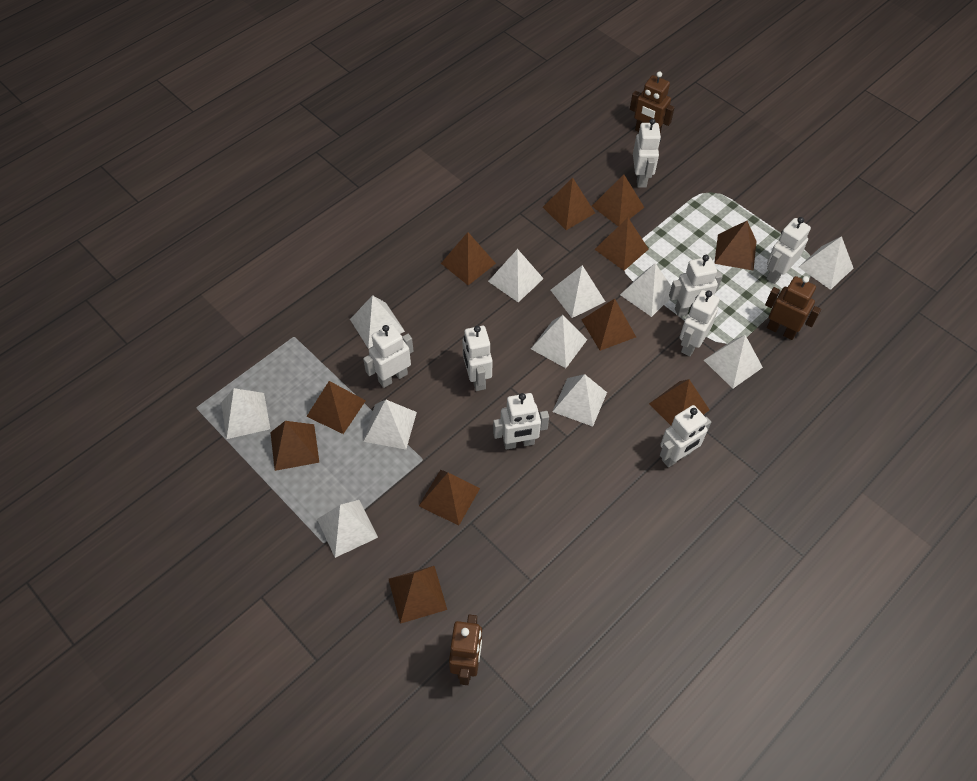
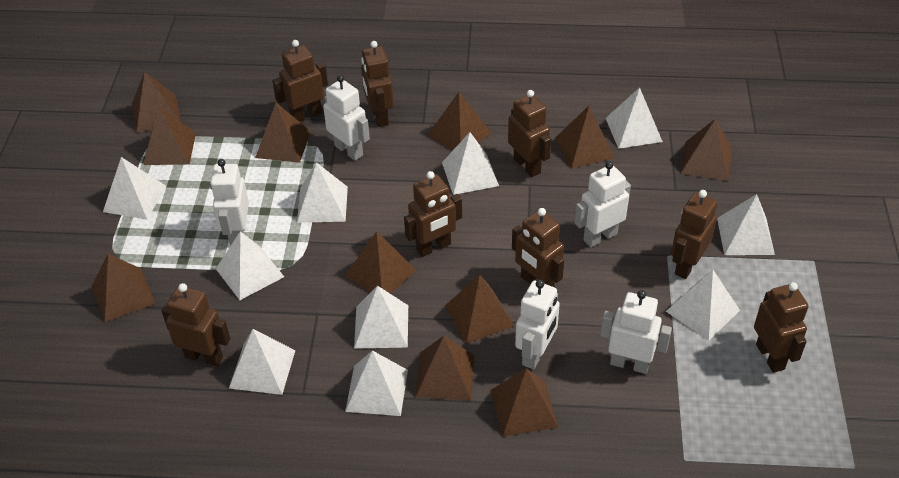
brown robot: 3 -> 8
white pyramid: 11 -> 10
white robot: 8 -> 5

